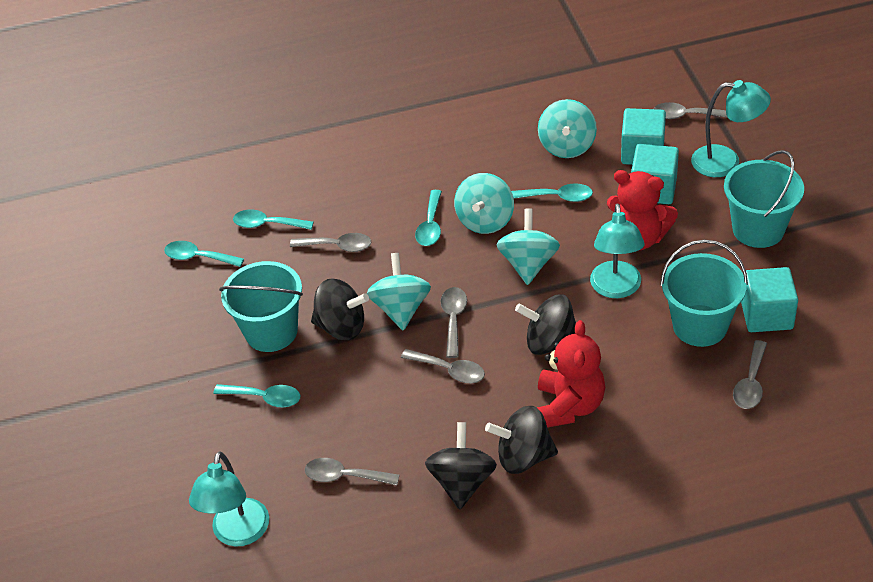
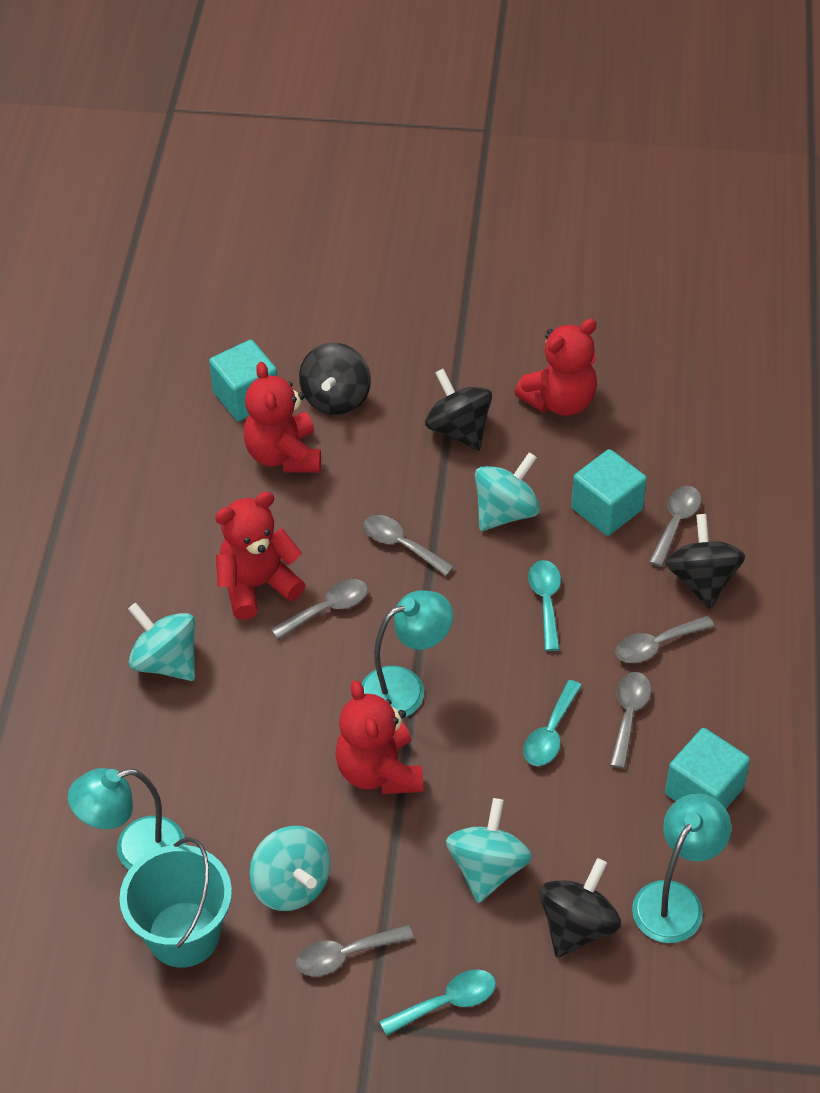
red teddy bear: 2 -> 4
turquoise bucket: 3 -> 1
turquoise spoon: 5 -> 3

